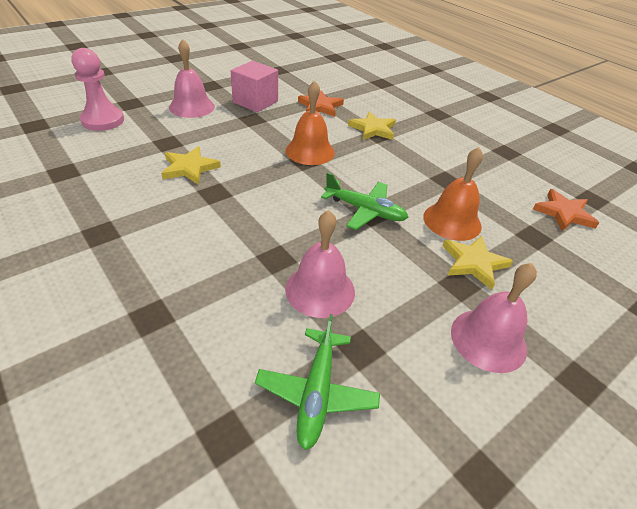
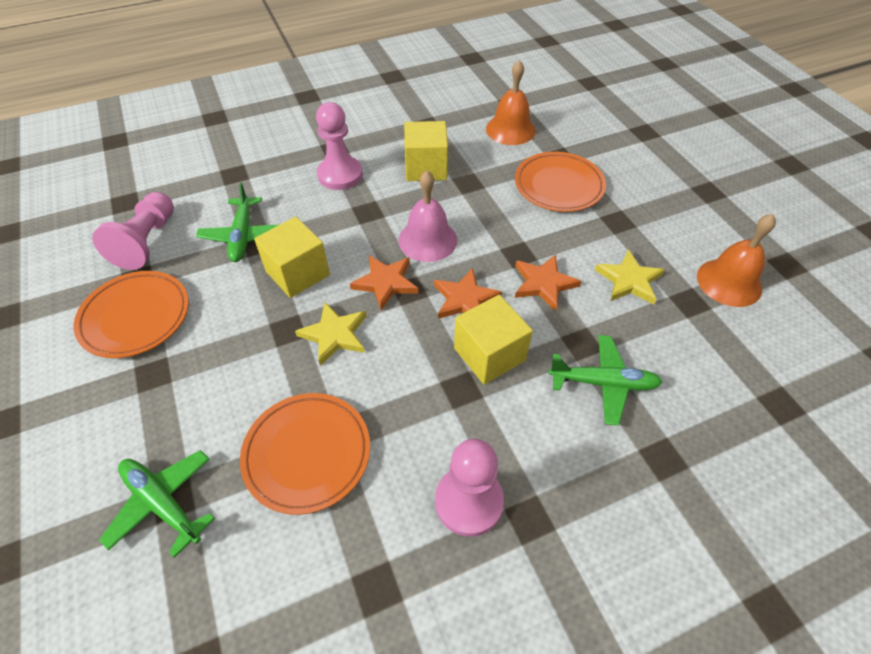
green plane: 2 -> 3
orange plate: 0 -> 3
orange star: 2 -> 3
pink bell: 3 -> 1
pink cube: 1 -> 0
pink pawn: 1 -> 3
yellow cube: 0 -> 3
yellow star: 3 -> 2

